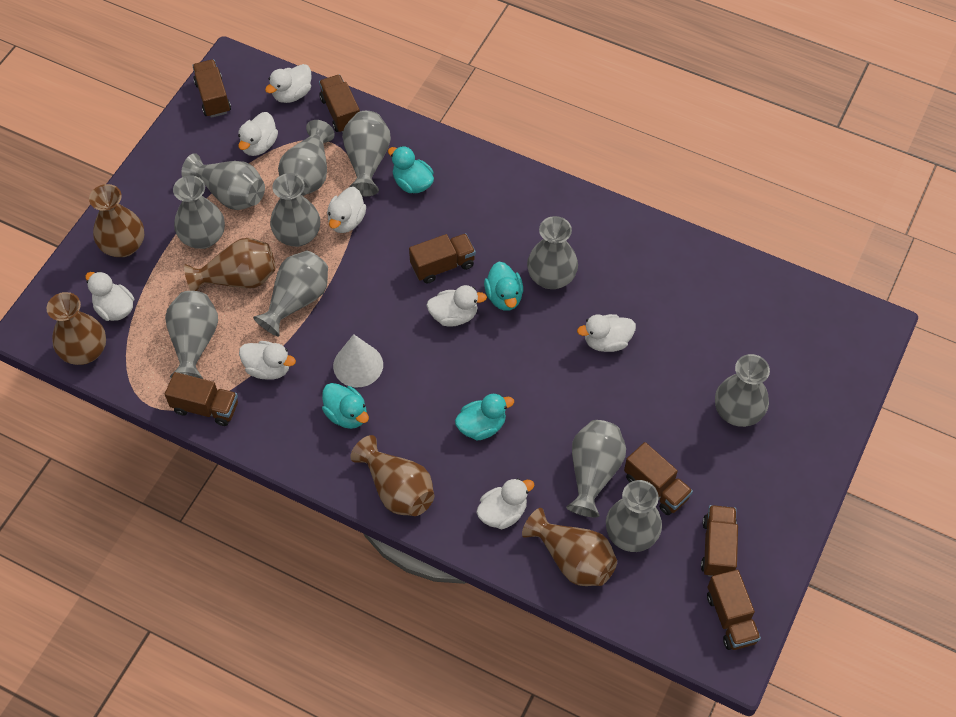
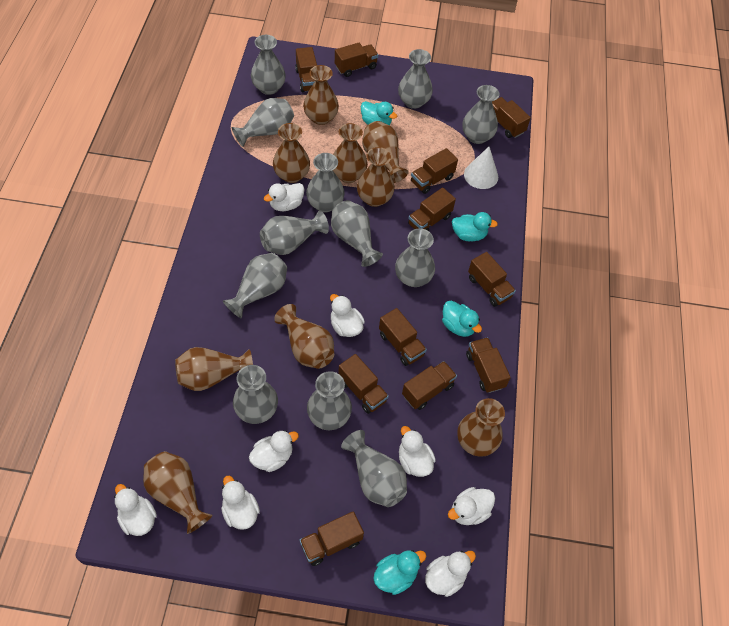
brown truck: 7 -> 11
brown vase: 5 -> 9
grey vase: 11 -> 12

